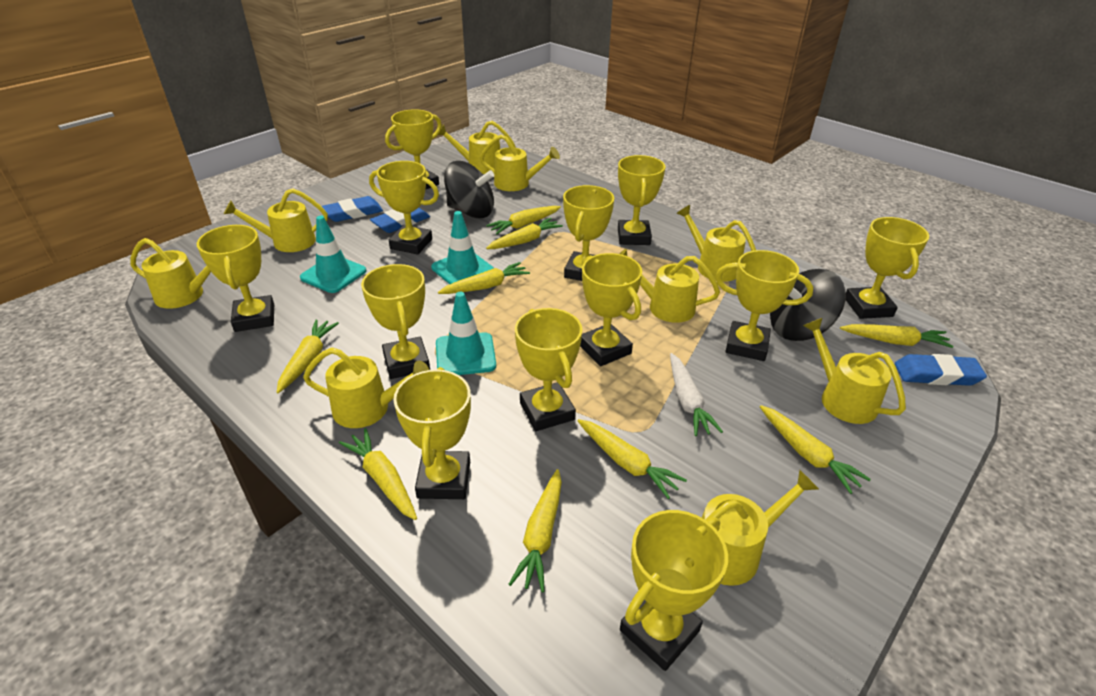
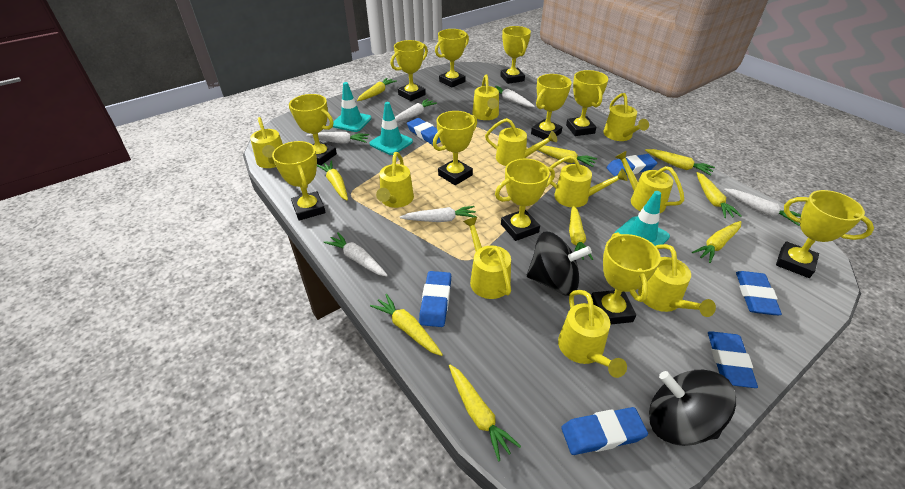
blue eraser: 3 -> 6
white carrot: 1 -> 6
yellow trophy: 12 -> 11
yellow watering can: 9 -> 10

